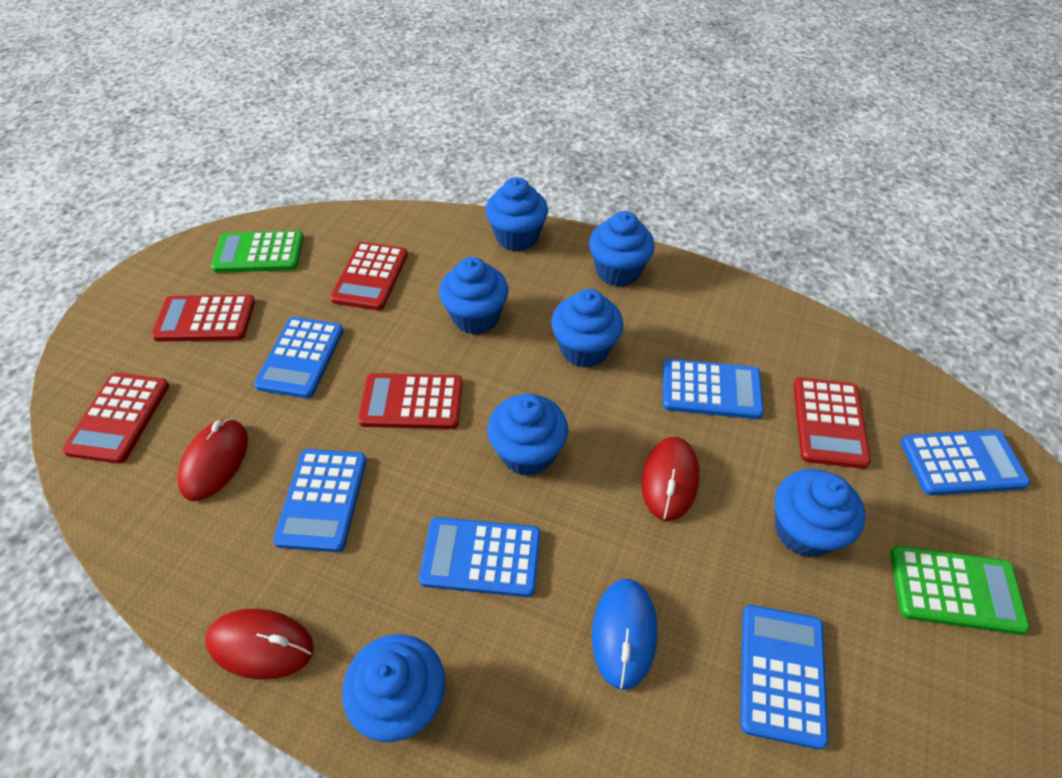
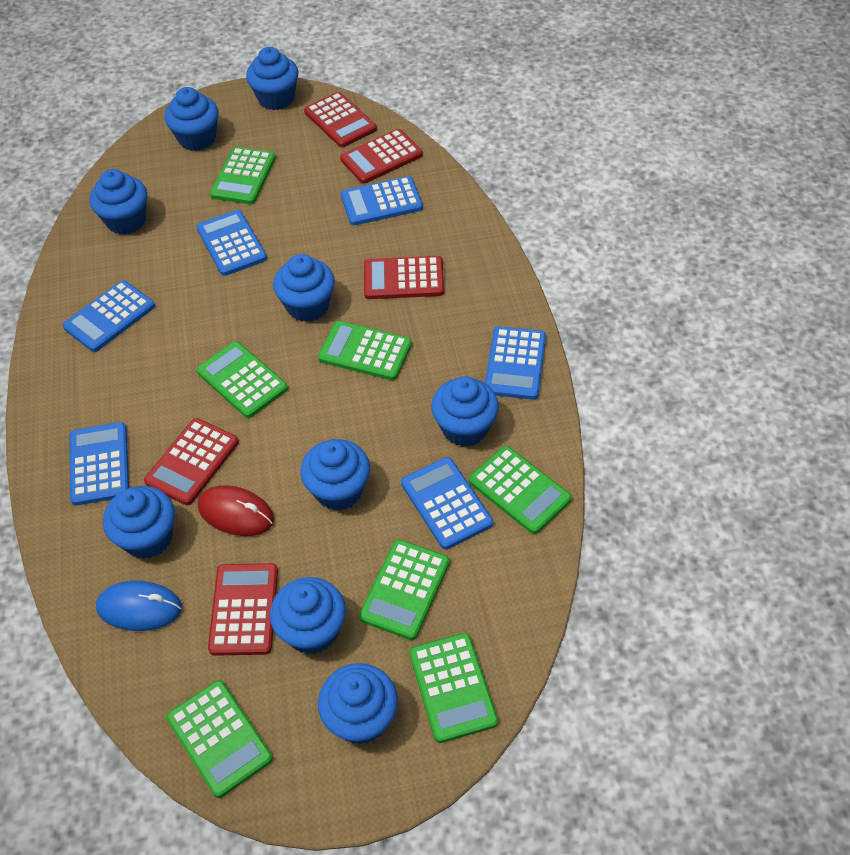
blue cupcake: 7 -> 9
green calculator: 2 -> 7
red mouse: 3 -> 1

